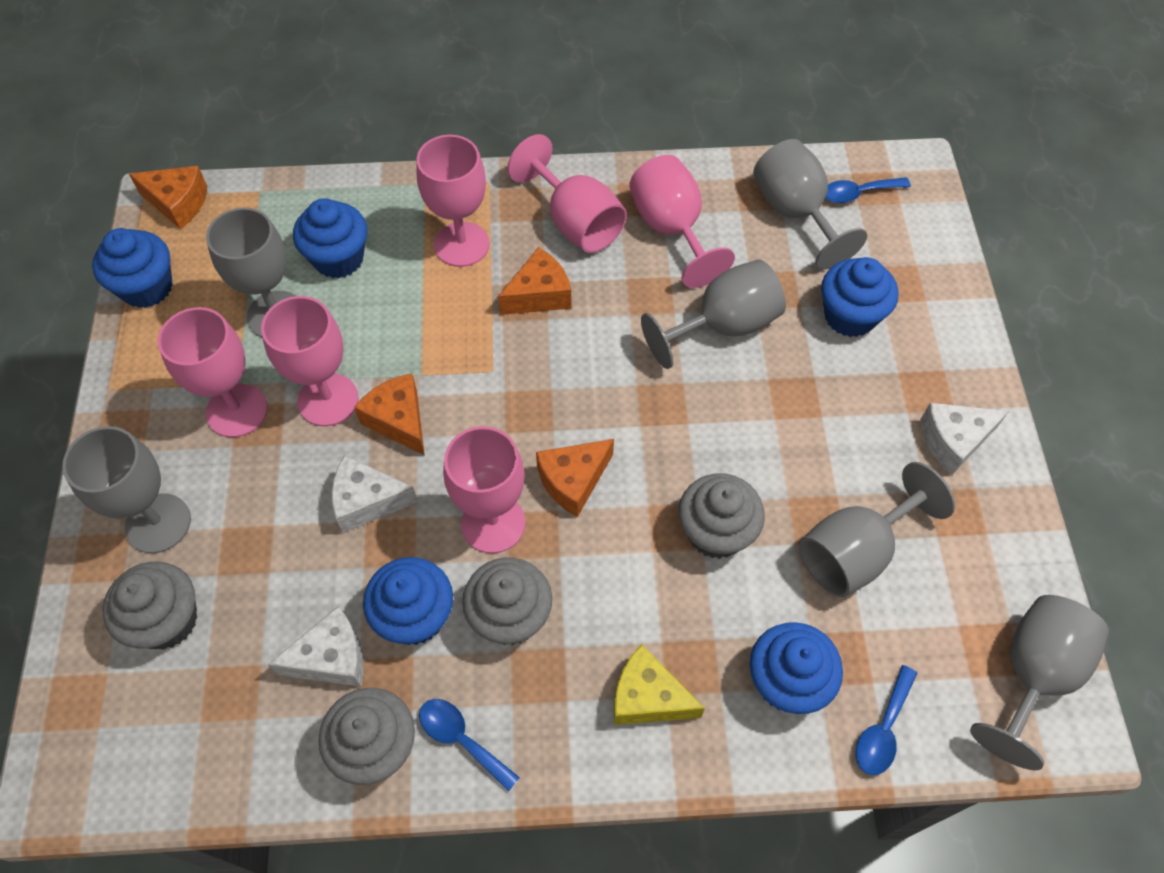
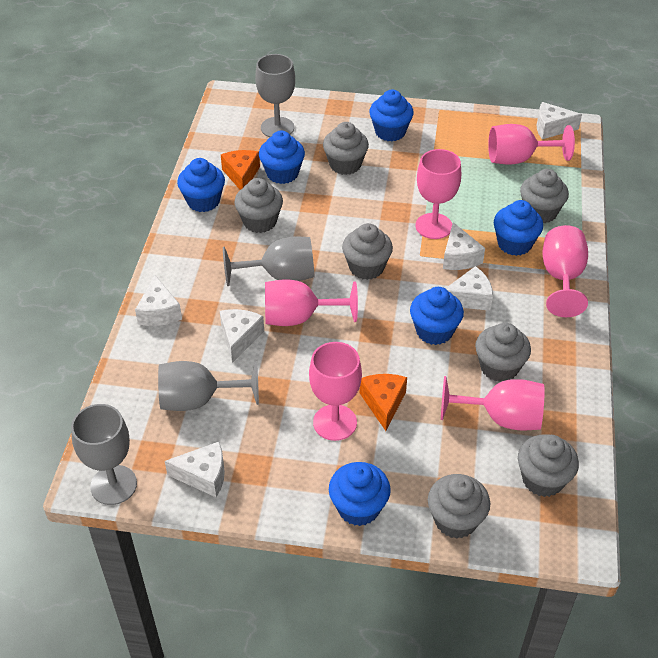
blue cupcake: 5 -> 6
blue spoon: 3 -> 0
grey cupcake: 4 -> 7
grey goblet: 6 -> 4
orange cheese: 4 -> 2
white cheese: 3 -> 6
yellow cheese: 1 -> 0

